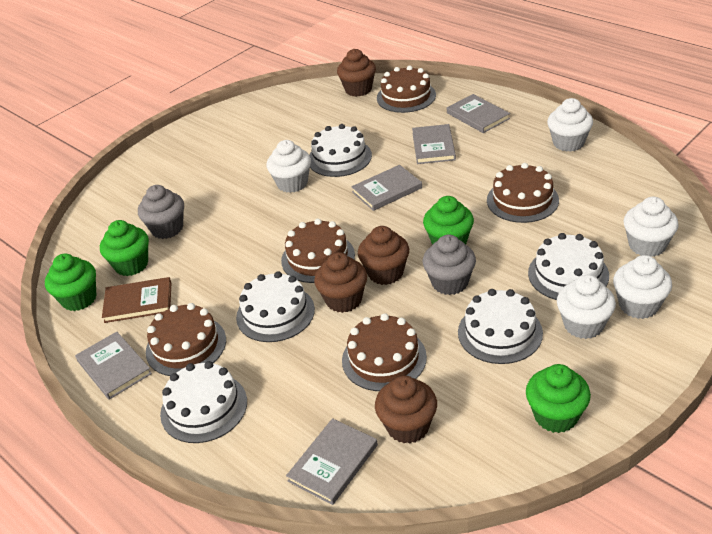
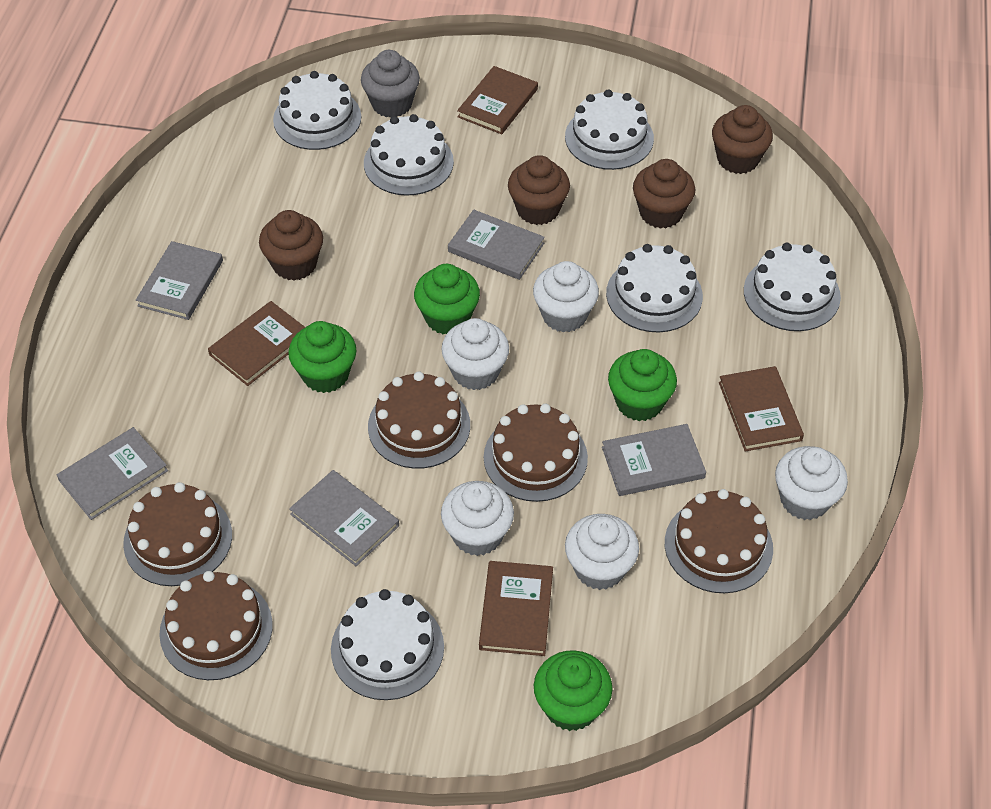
brown book: 1 -> 4
grey cupcake: 2 -> 1
white cake: 5 -> 6

